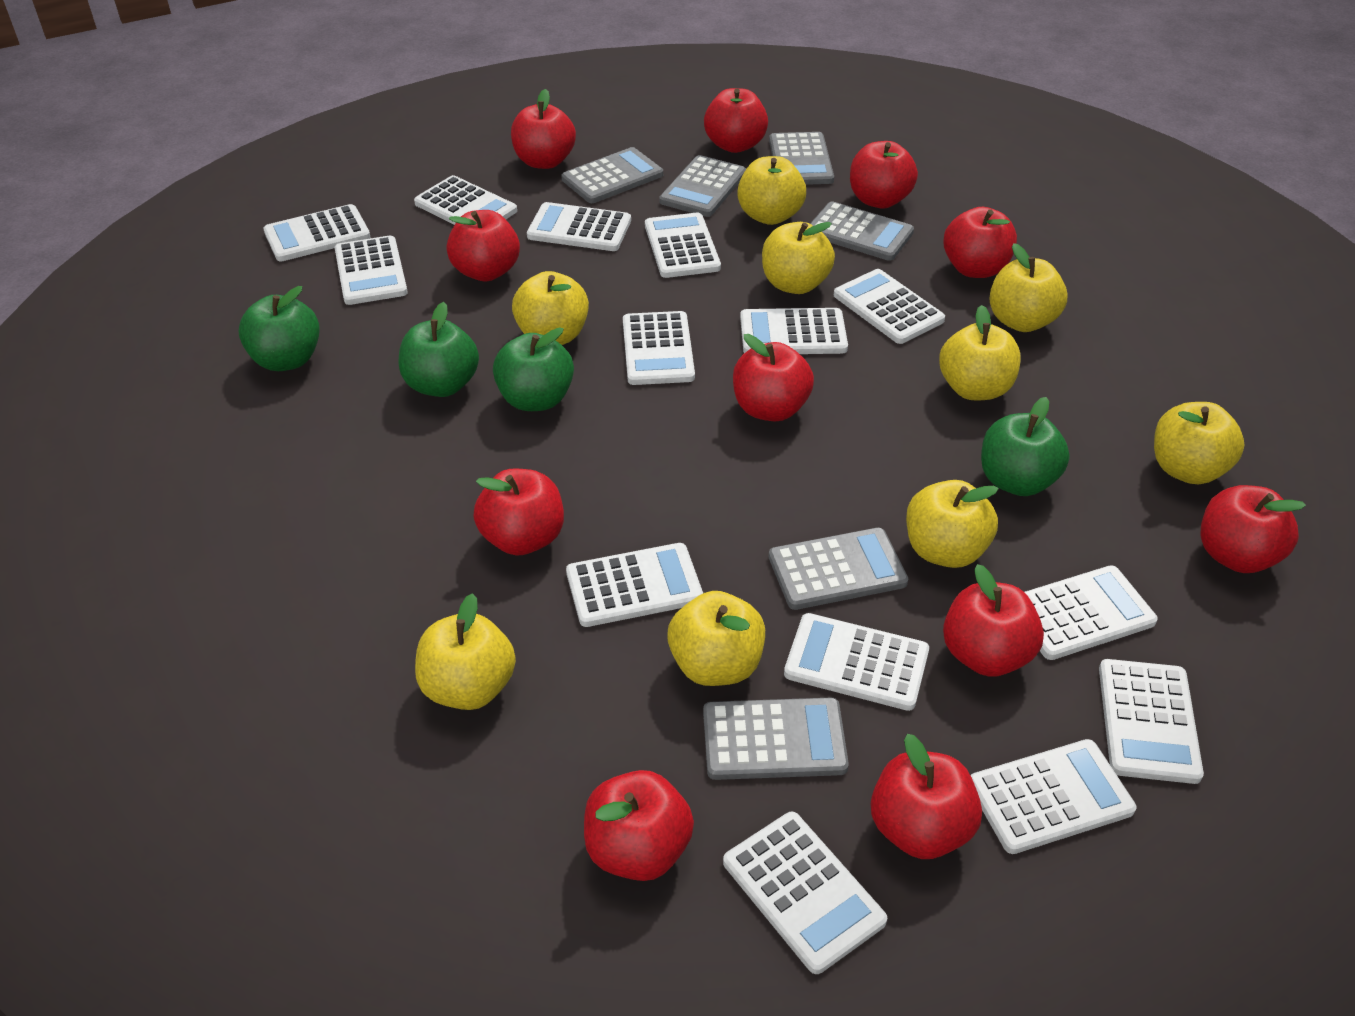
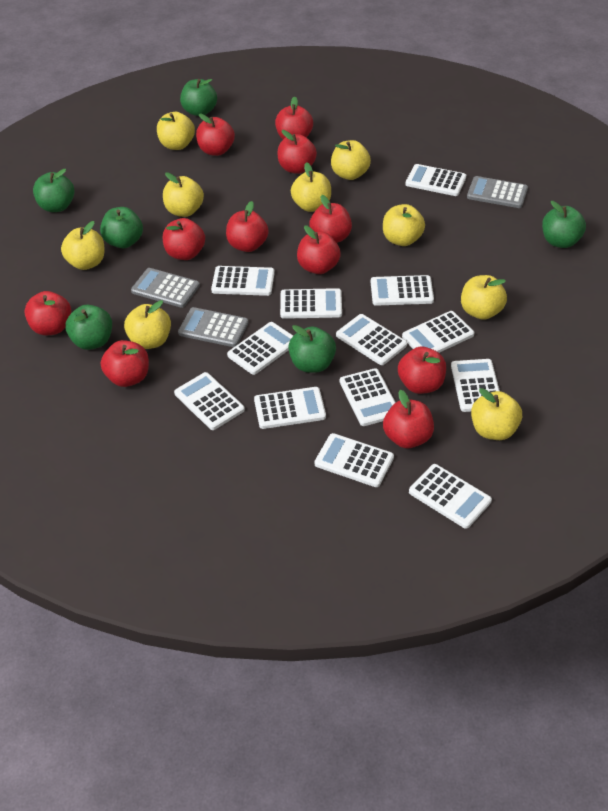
green apple: 4 -> 6
grey calculator: 6 -> 3
white calculator: 14 -> 13

